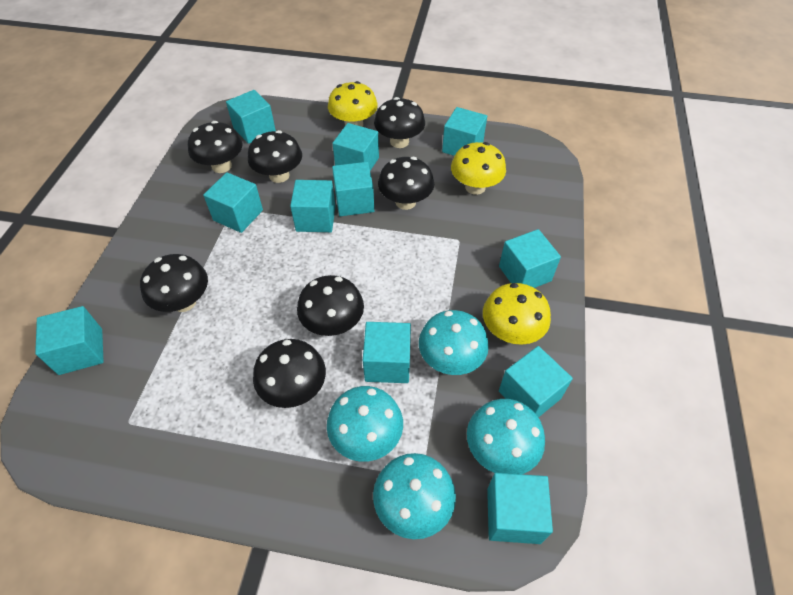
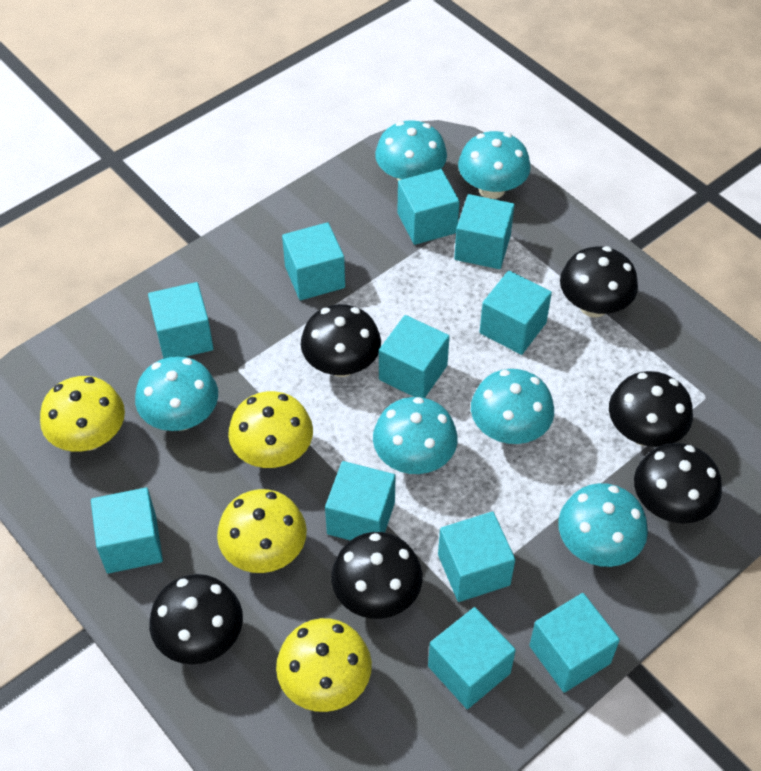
black mushroom: 7 -> 6
turquoise mushroom: 4 -> 6
yellow mushroom: 3 -> 4

